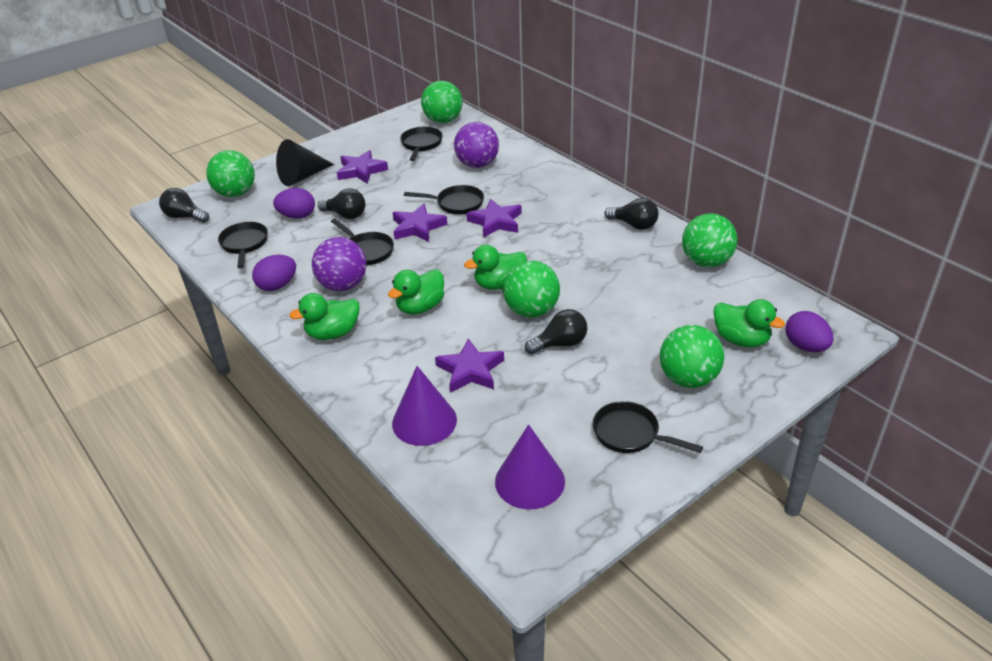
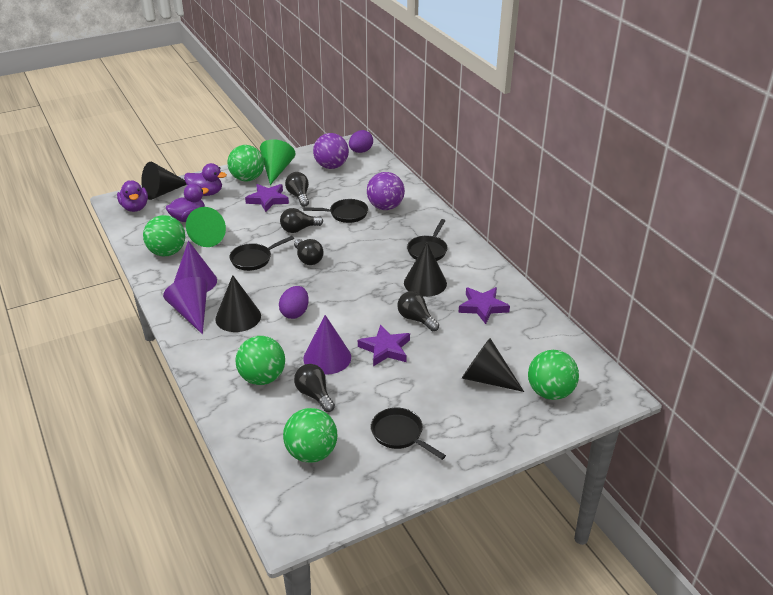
black cone: 1 -> 4
black light bulb: 4 -> 5
black pan: 5 -> 4
green cone: 0 -> 2
green duck: 4 -> 0
purple cone: 2 -> 3
purple duck: 0 -> 3
purple egg: 3 -> 2
purple star: 4 -> 3

